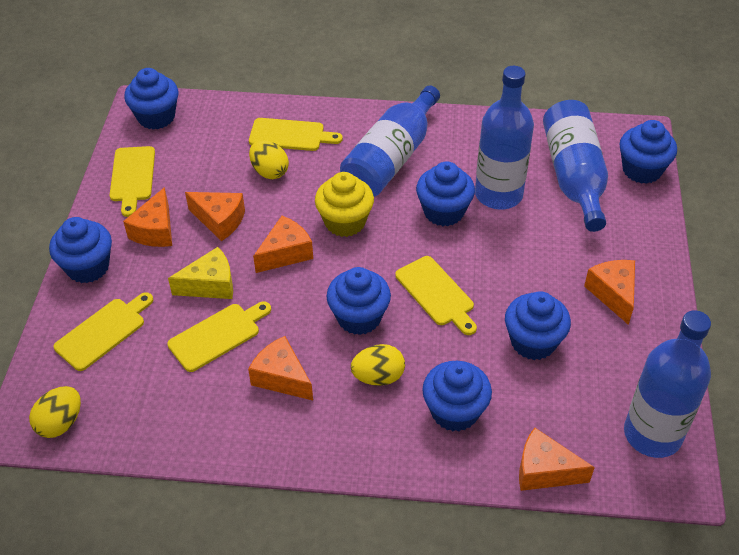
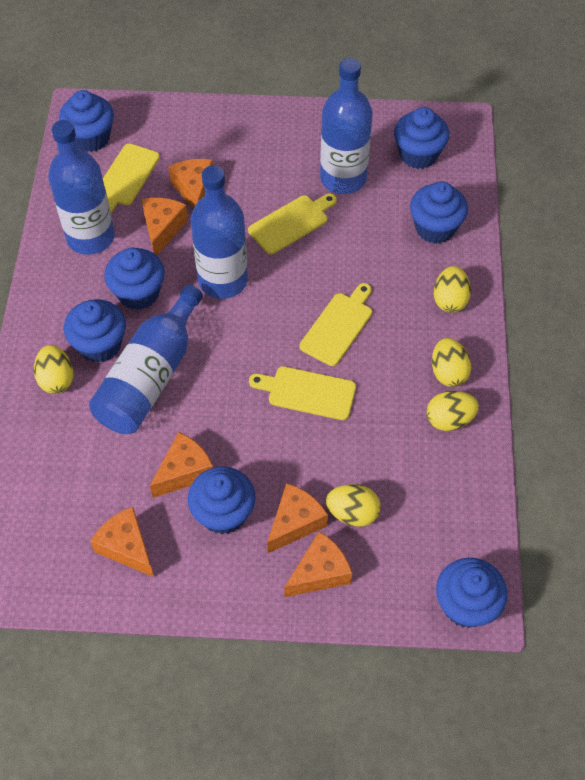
yellow cheese: 1 -> 0
yellow cupcake: 1 -> 0
yellow cutting board: 5 -> 4
yellow egg: 3 -> 5

